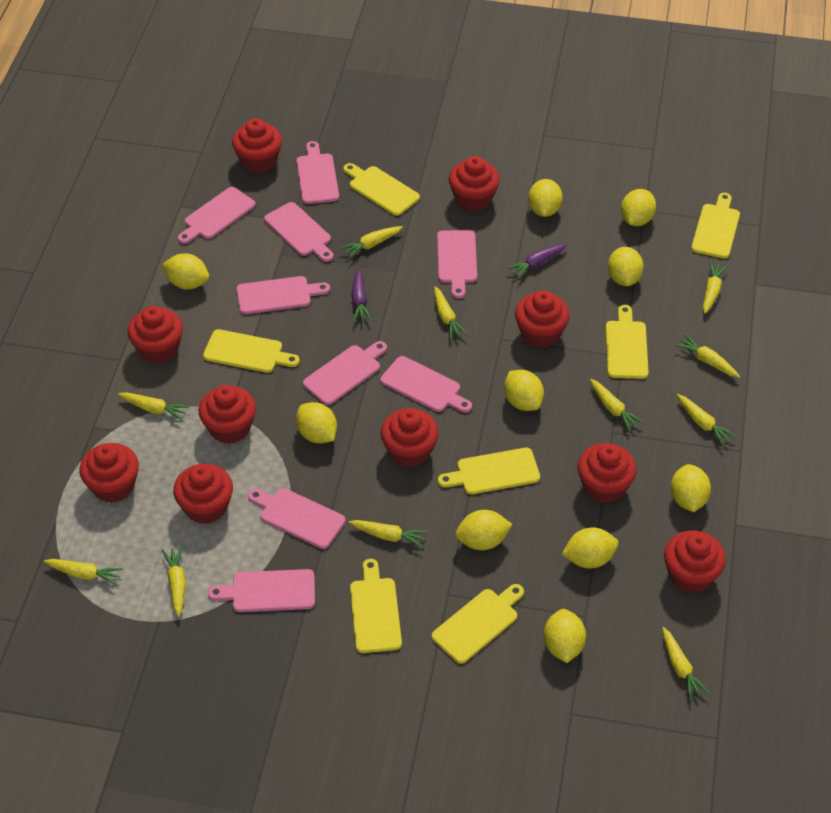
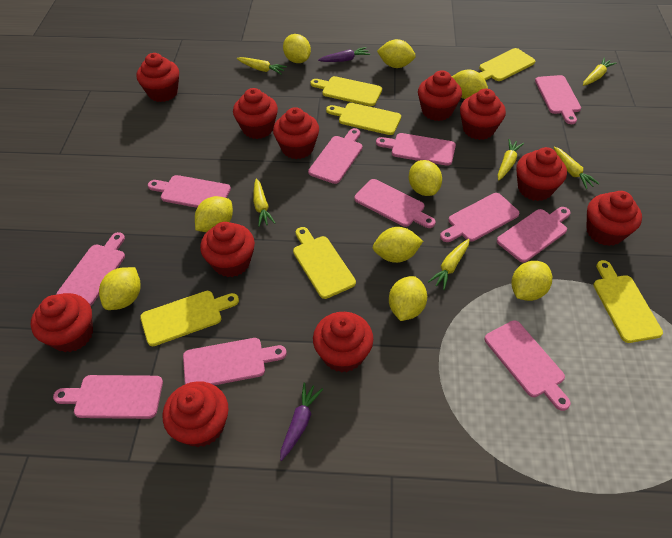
pink cutting board: 9 -> 11
red cupcake: 10 -> 11
yellow carrot: 11 -> 6
yellow cutting board: 7 -> 6
yellow lemon: 10 -> 9

